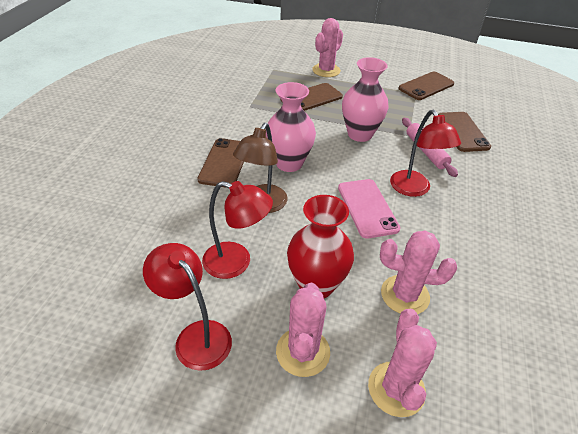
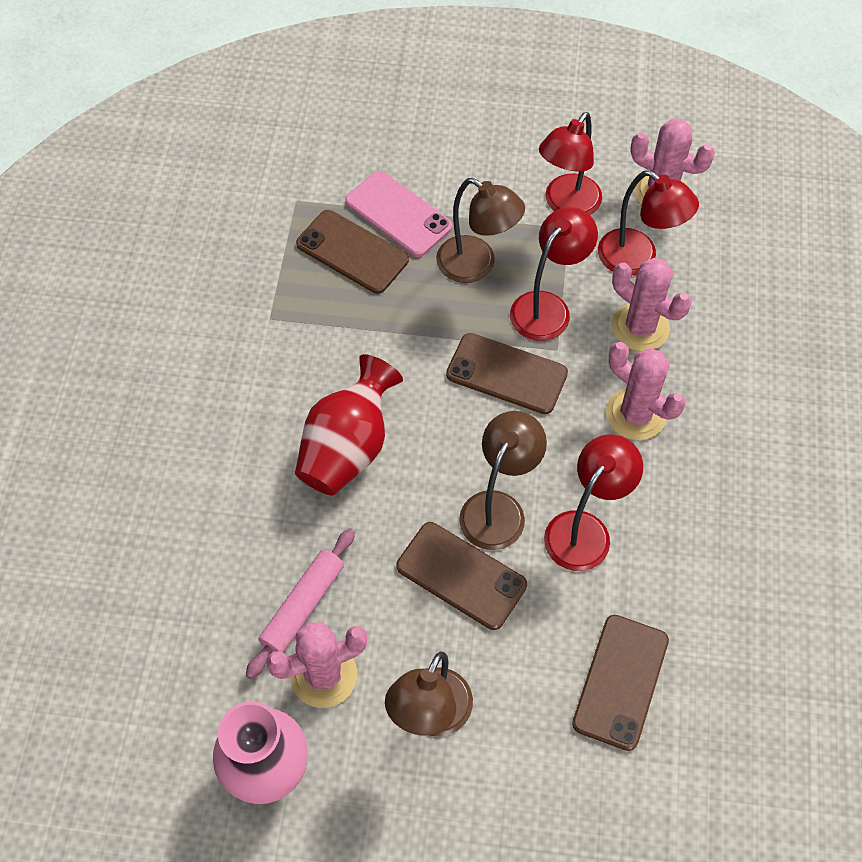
brown lamp: 1 -> 3
pink vase: 2 -> 1
red lamp: 3 -> 4

